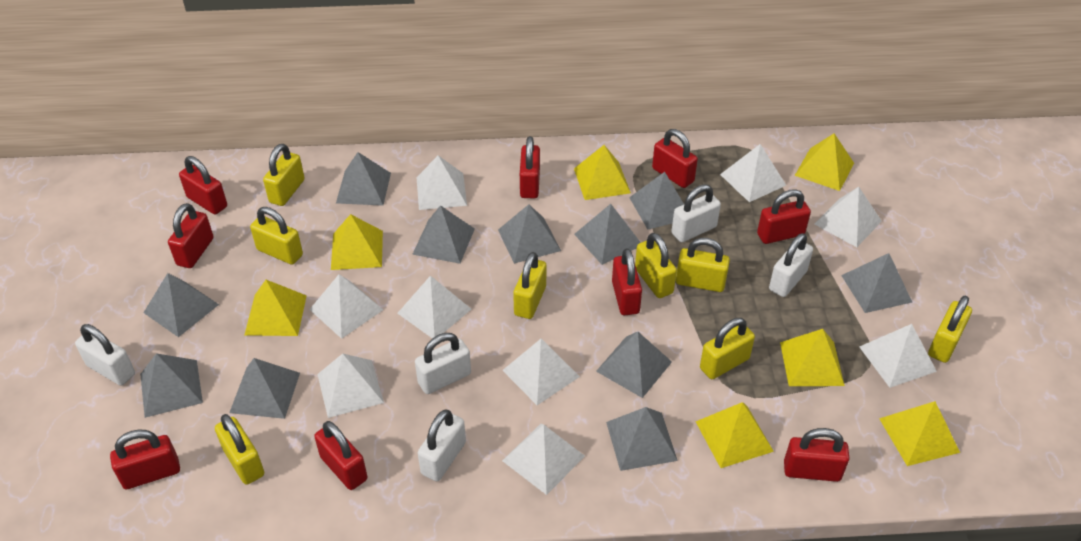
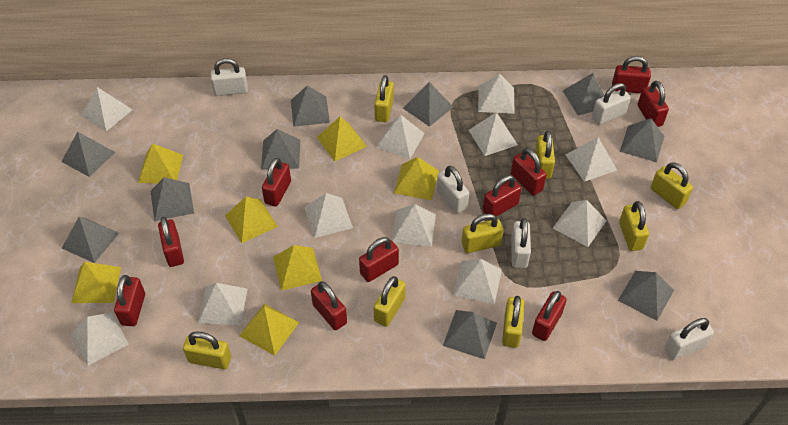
grey pyramid: 11 -> 10
red padlock: 9 -> 10
white pyramid: 9 -> 11

